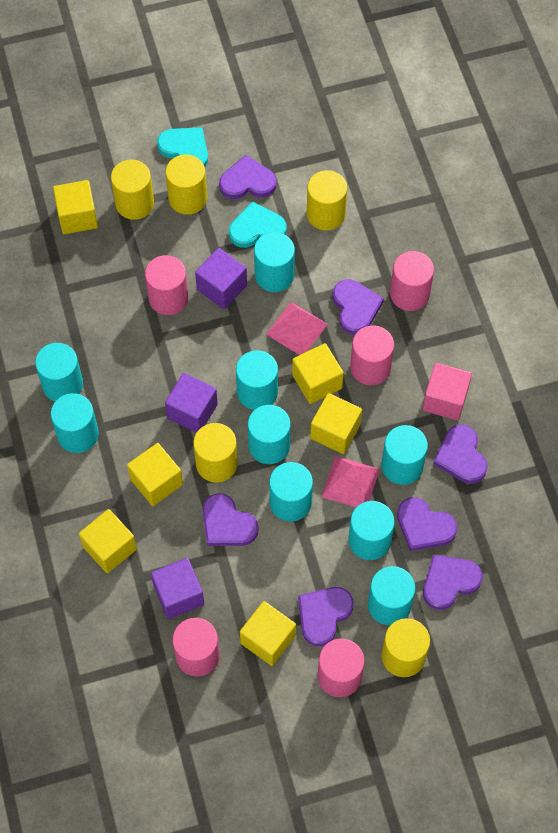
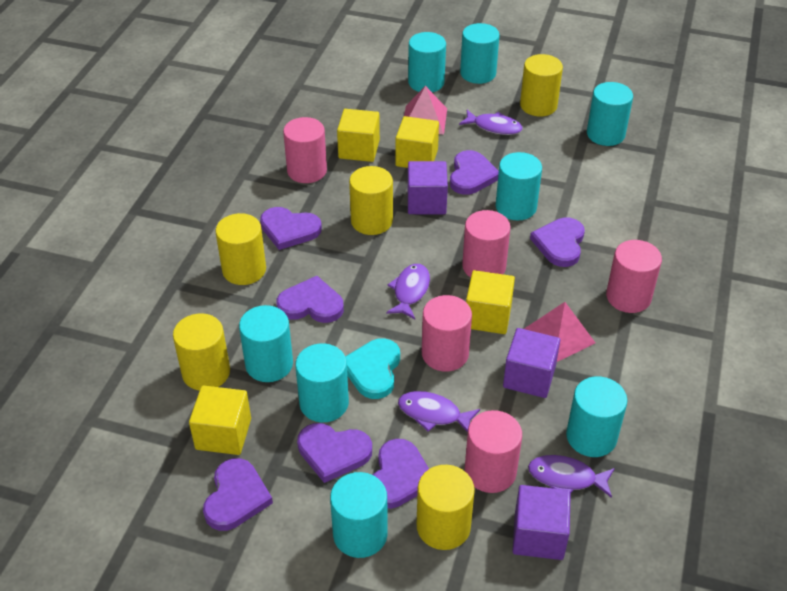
pink cube: 1 -> 0
purple fish: 0 -> 4
turquoise cylinder: 9 -> 8
turquoise heart: 2 -> 1
yellow cube: 6 -> 4

